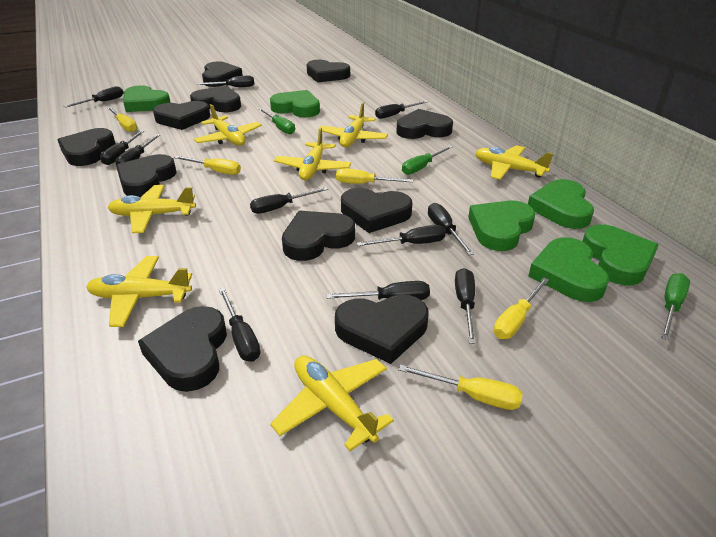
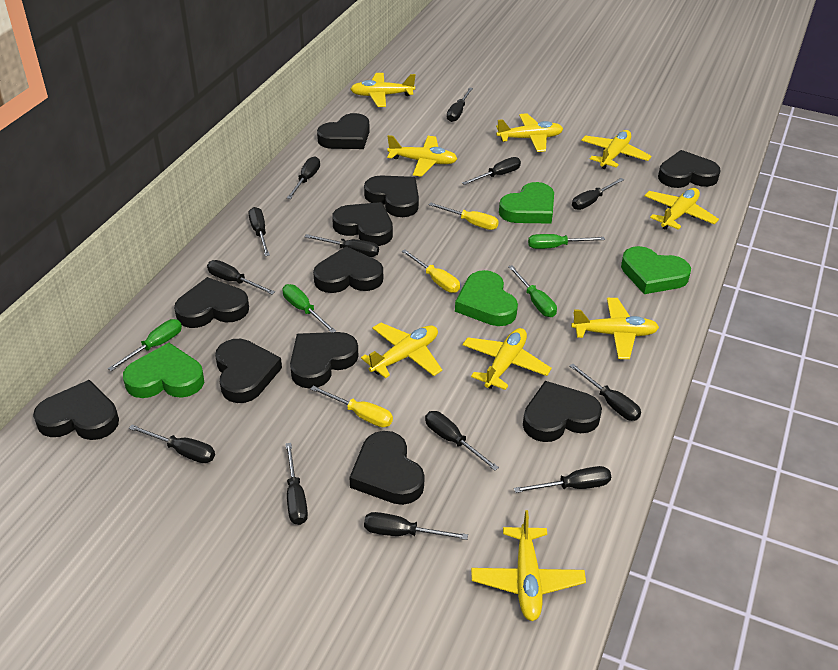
black screwdriver: 11 -> 13
green heart: 6 -> 4
green screwdriver: 3 -> 4
yellow plane: 7 -> 9
yellow screwdriver: 5 -> 3

